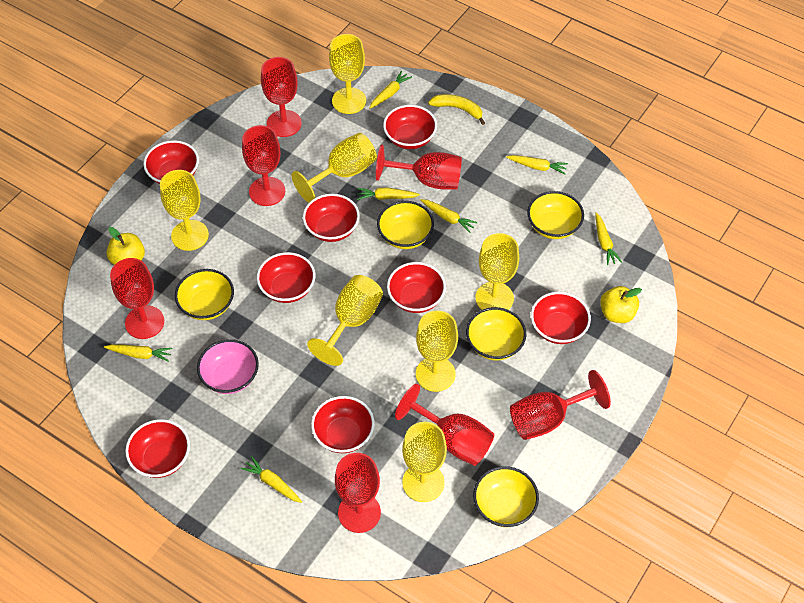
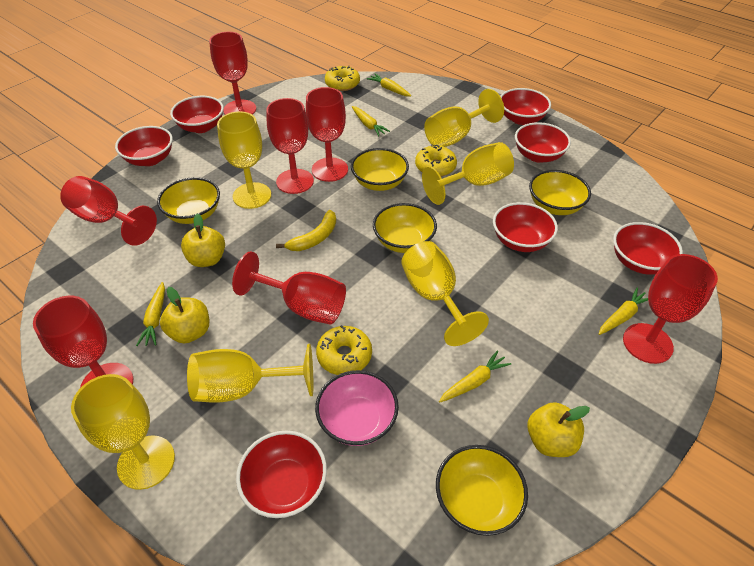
red bowl: 8 -> 7
yellow apple: 2 -> 3
yellow carrot: 7 -> 5
yellow donut: 0 -> 3
yellow goblet: 7 -> 6

